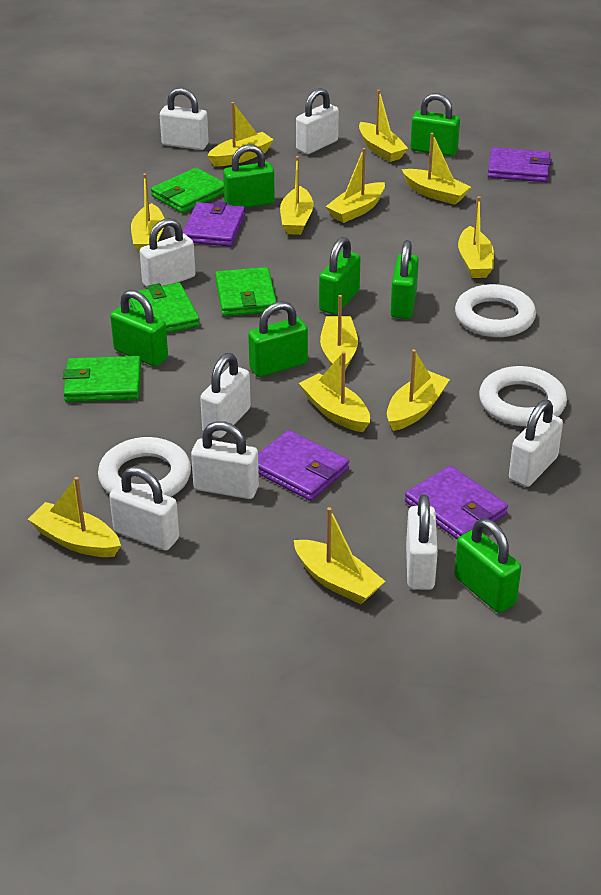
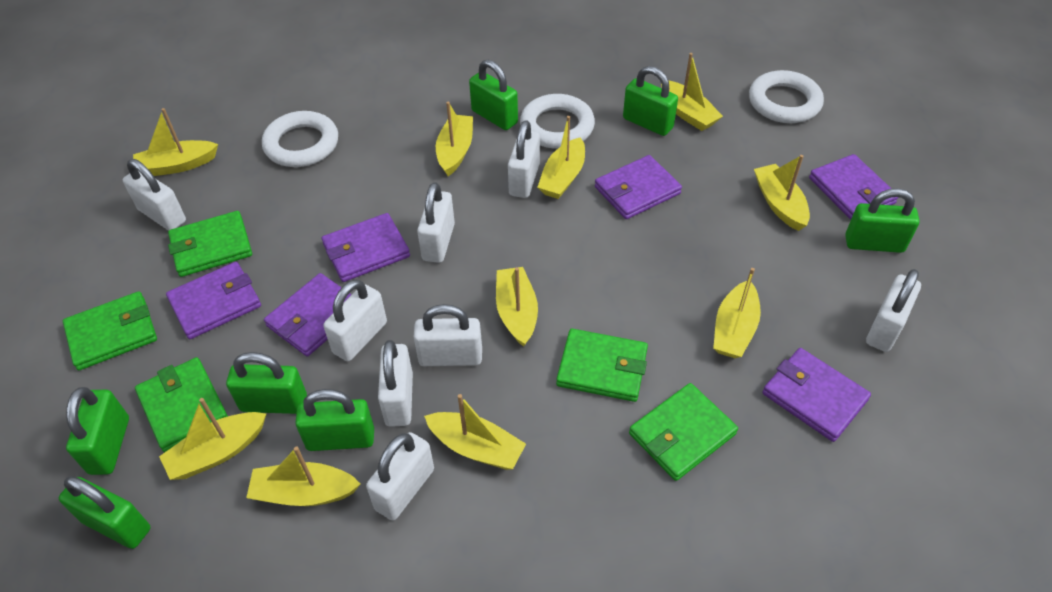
green wallet: 4 -> 5
purple wallet: 4 -> 6
yellow boat: 12 -> 10

